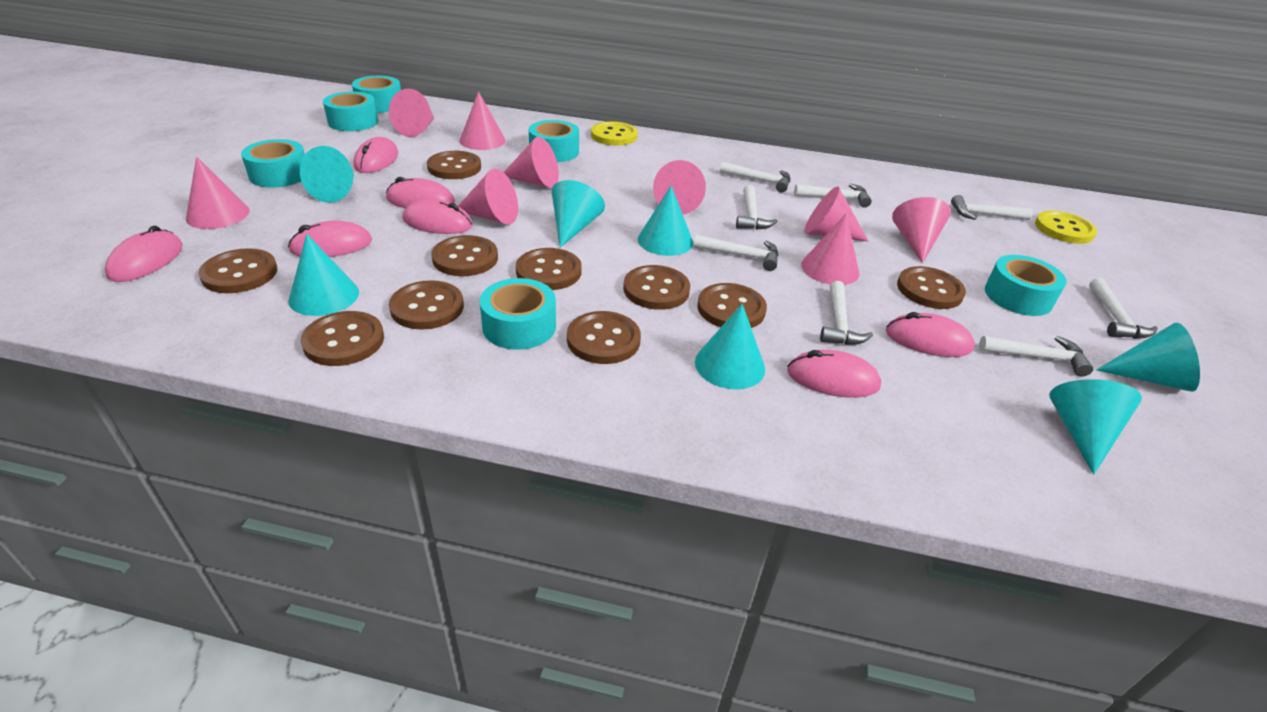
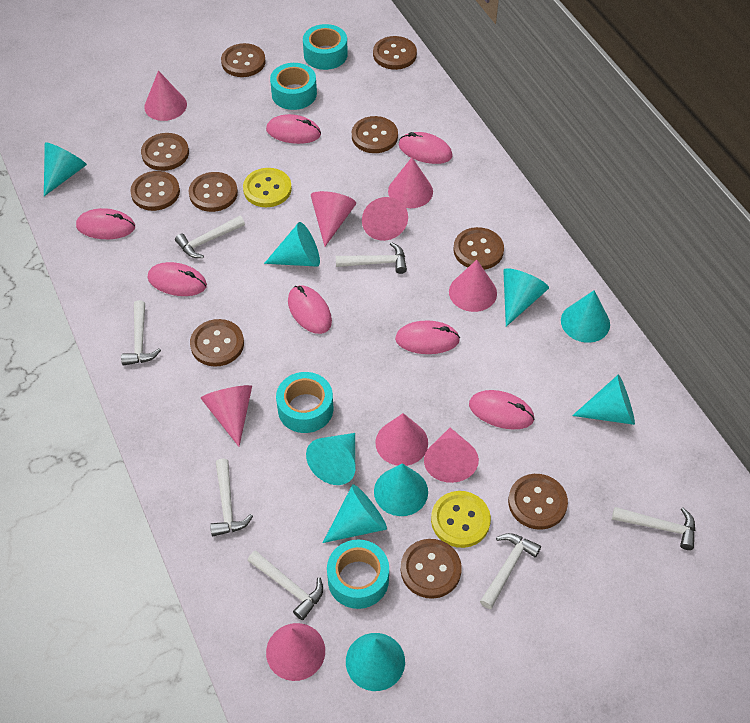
turquoise cone: 7 -> 9
turquoise tape: 6 -> 4
white hammer: 8 -> 7

